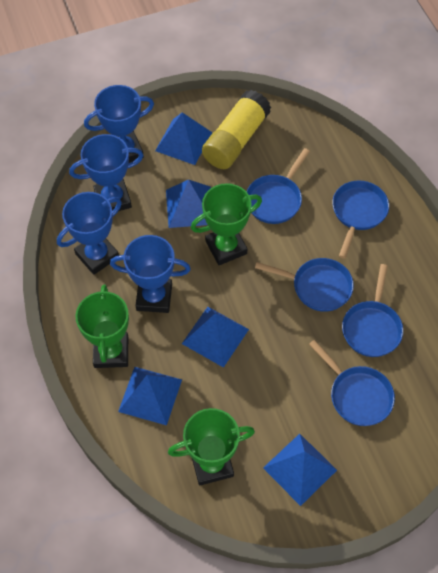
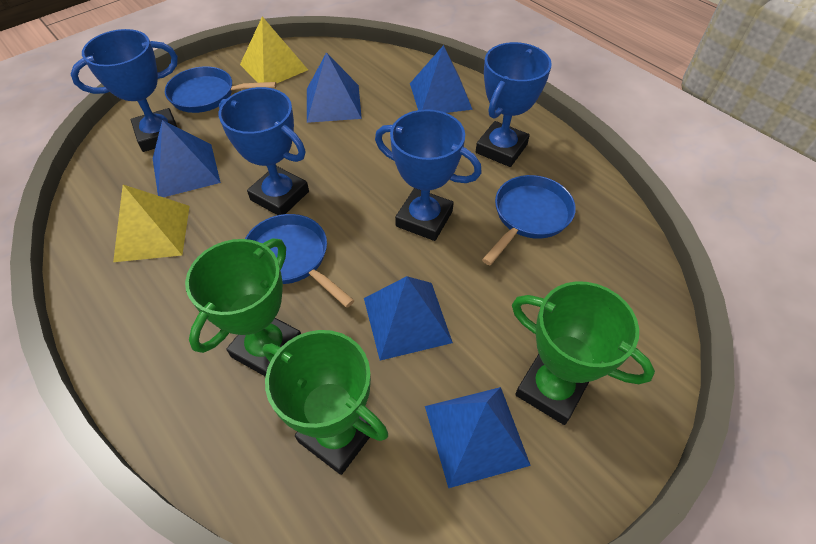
blue pan: 5 -> 3
yellow glue stick: 1 -> 0
yellow pyramid: 0 -> 2

